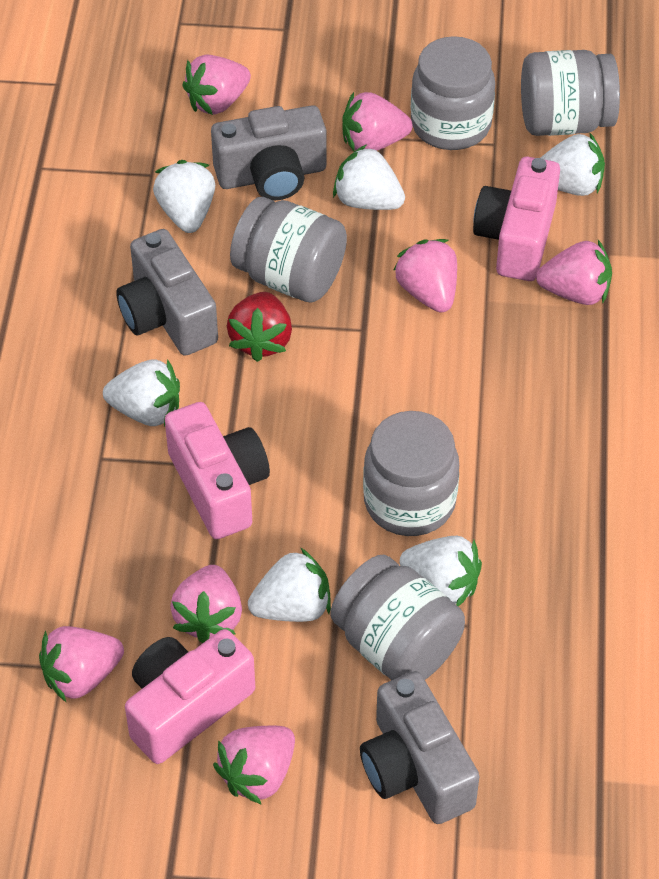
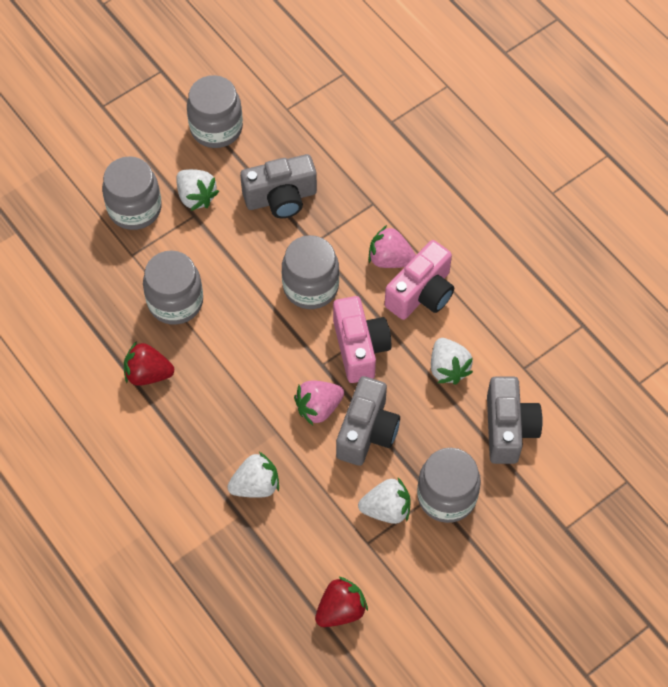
pink camera: 3 -> 2
pink strawberry: 7 -> 2
red strawberry: 1 -> 2
white strawberry: 6 -> 4

